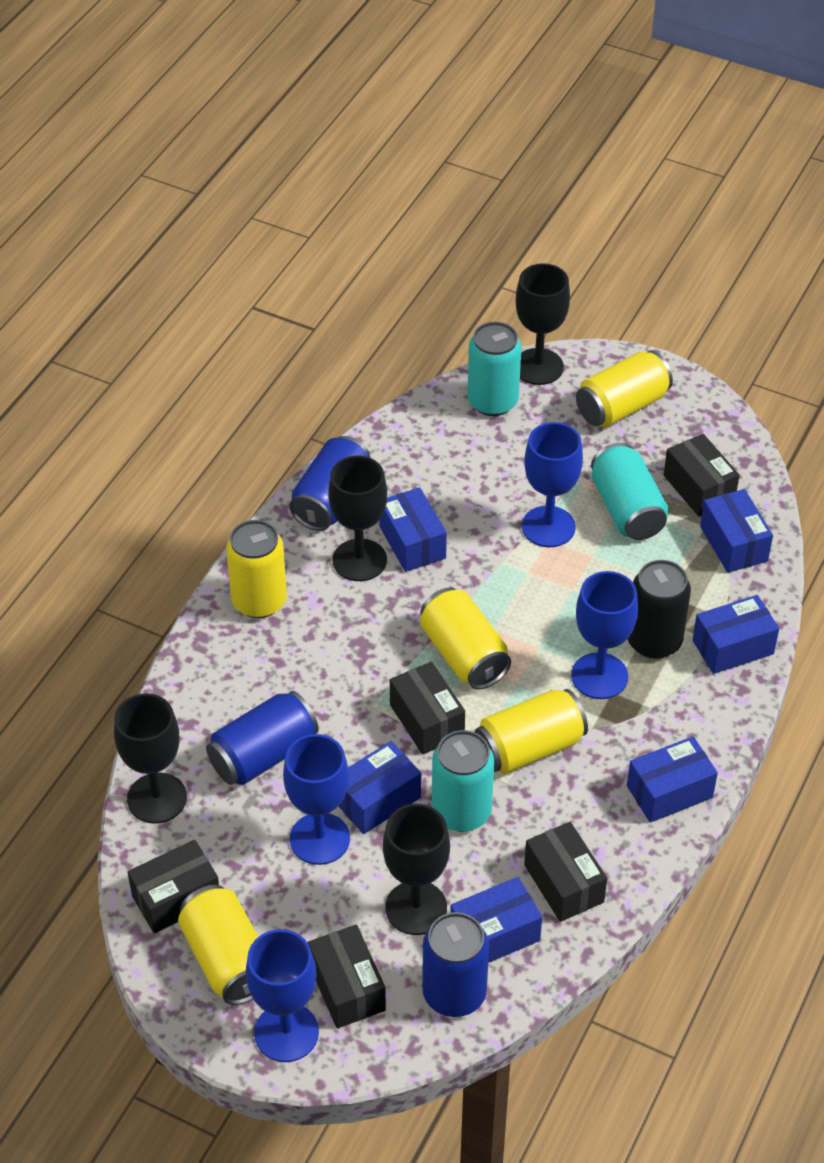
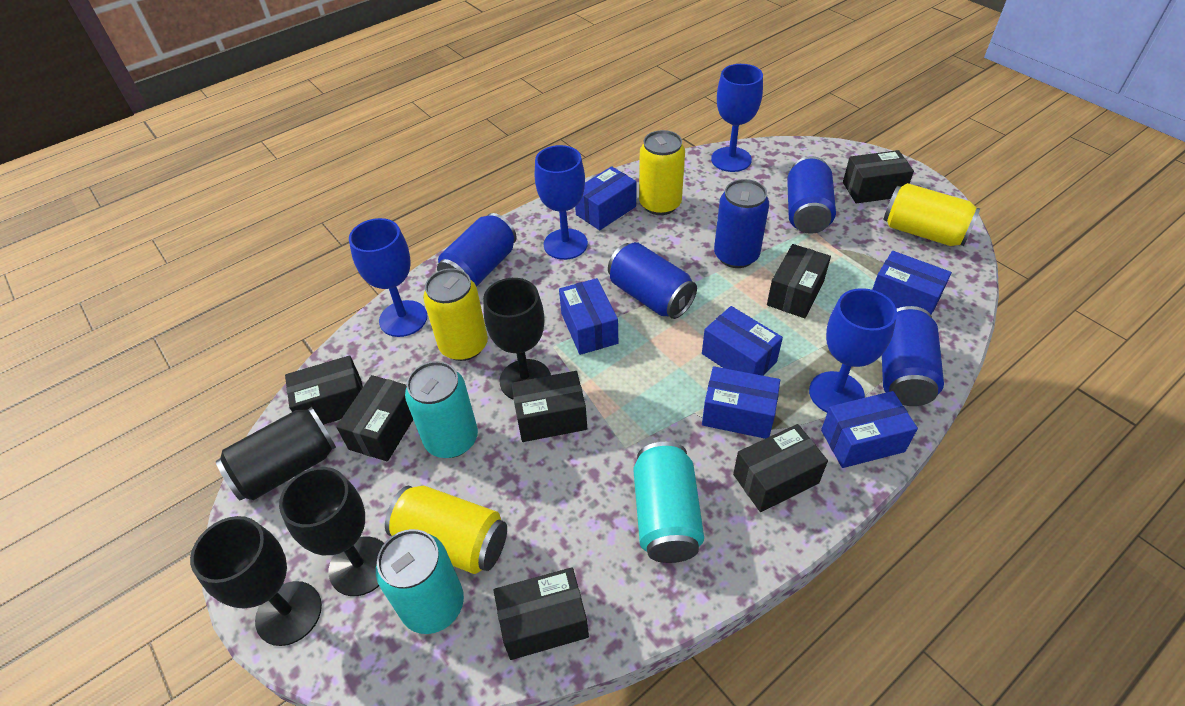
black box: 5 -> 7
black goblet: 4 -> 3
blue can: 3 -> 5
yellow can: 5 -> 4

